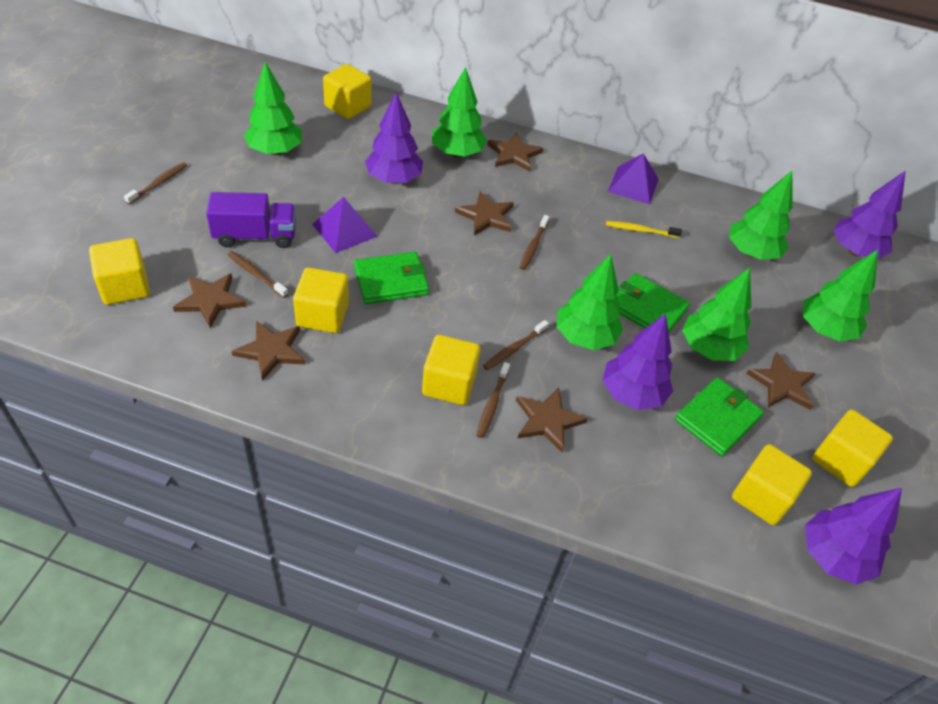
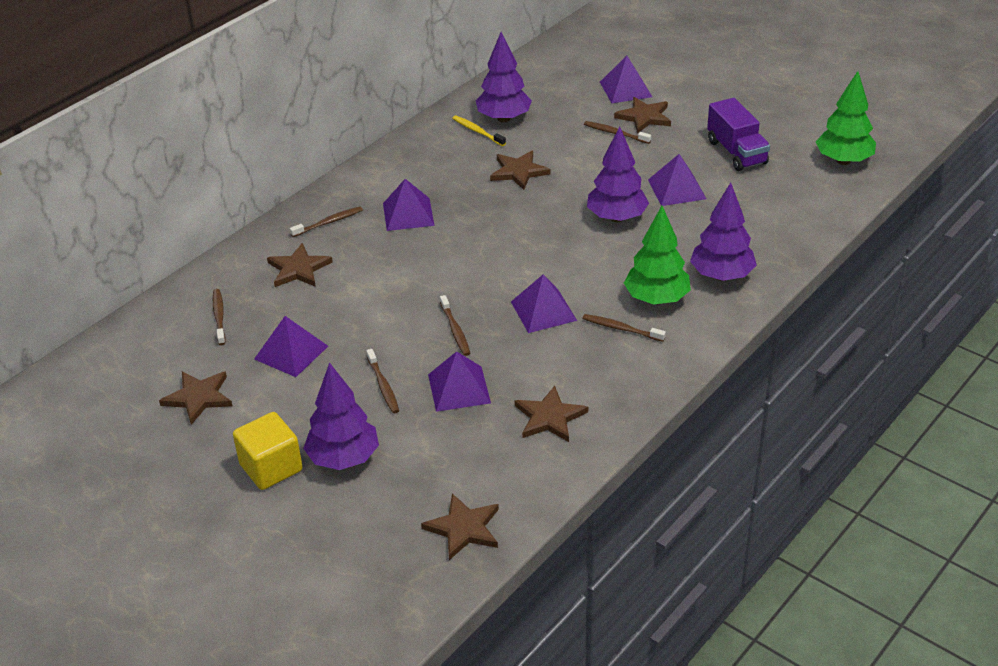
brown toothbrush: 5 -> 6
green tree: 6 -> 2
green wallet: 3 -> 0
purple pyramid: 2 -> 6
yellow cube: 6 -> 1

